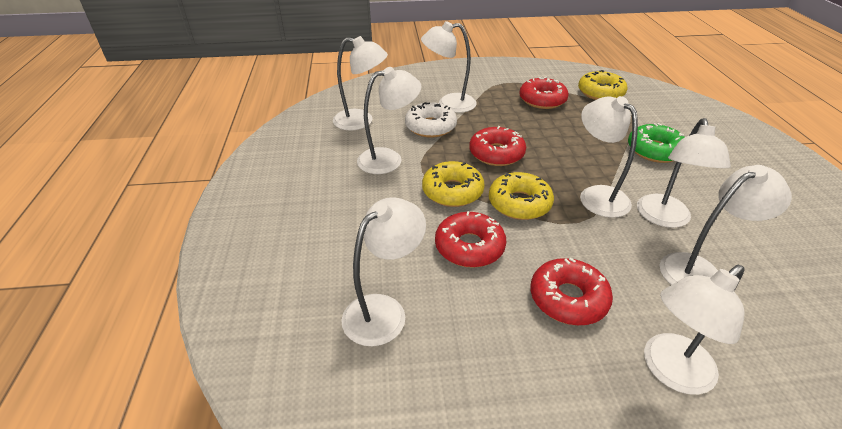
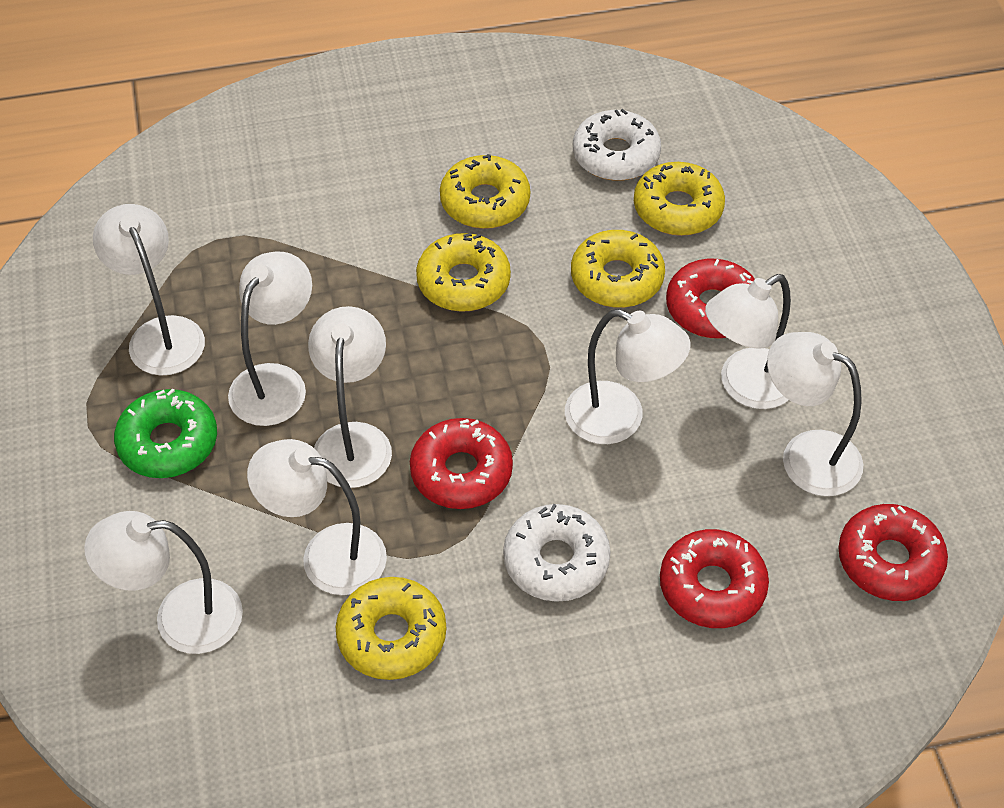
white donut: 1 -> 2
yellow donut: 3 -> 5

